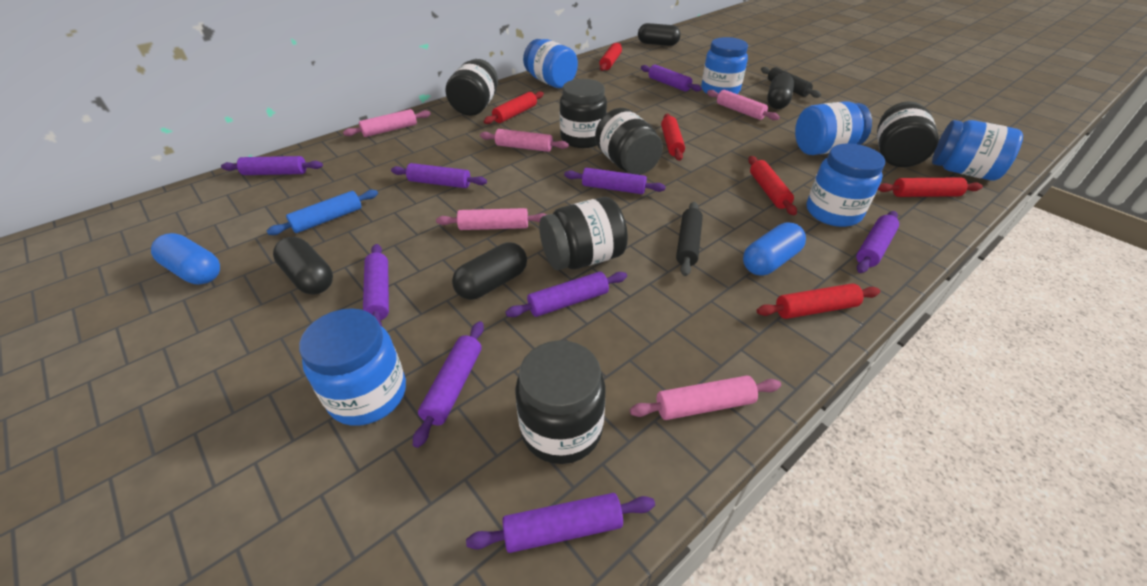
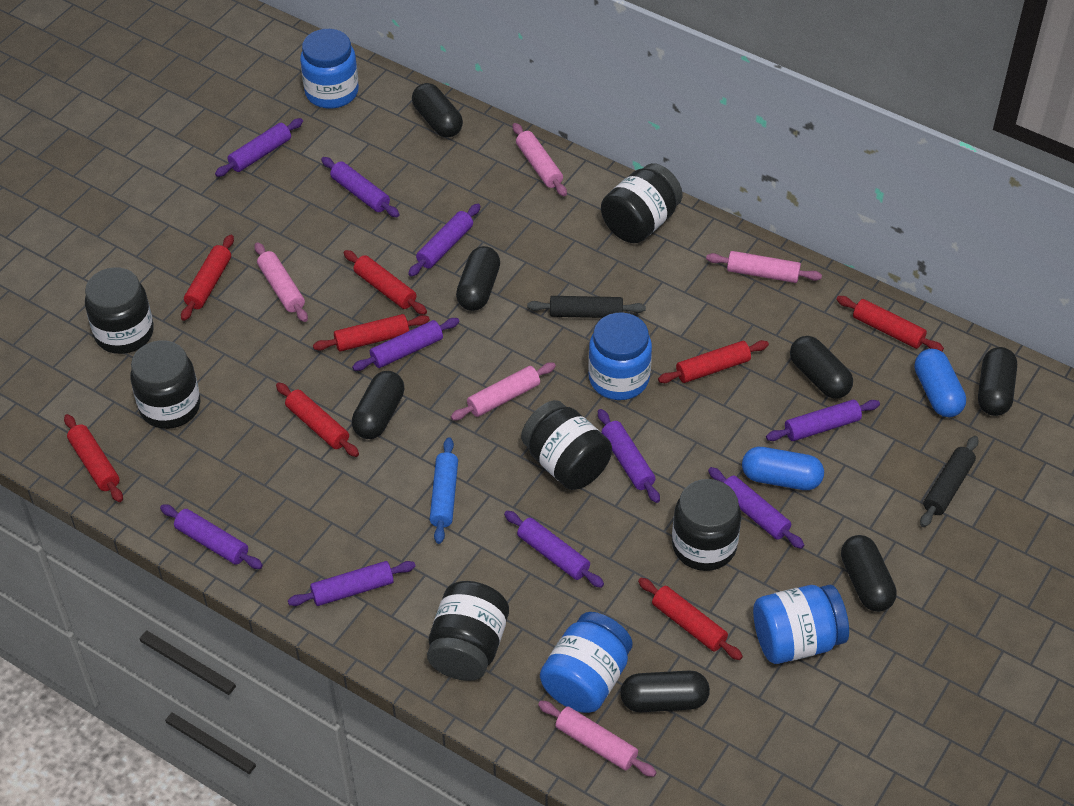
black capsule: 4 -> 7
blue jar: 6 -> 4
purple rolling pin: 9 -> 10
red rolling pin: 6 -> 8

